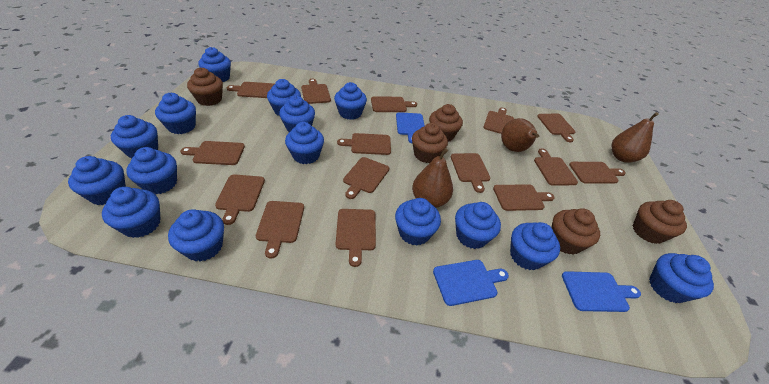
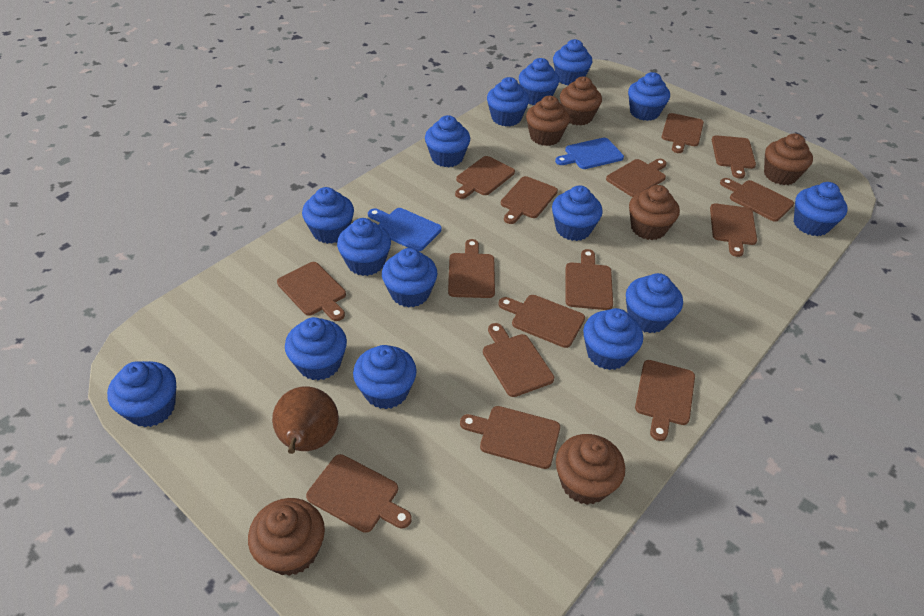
blue cutting board: 3 -> 2
brown cupcake: 5 -> 6
brown pear: 3 -> 1

